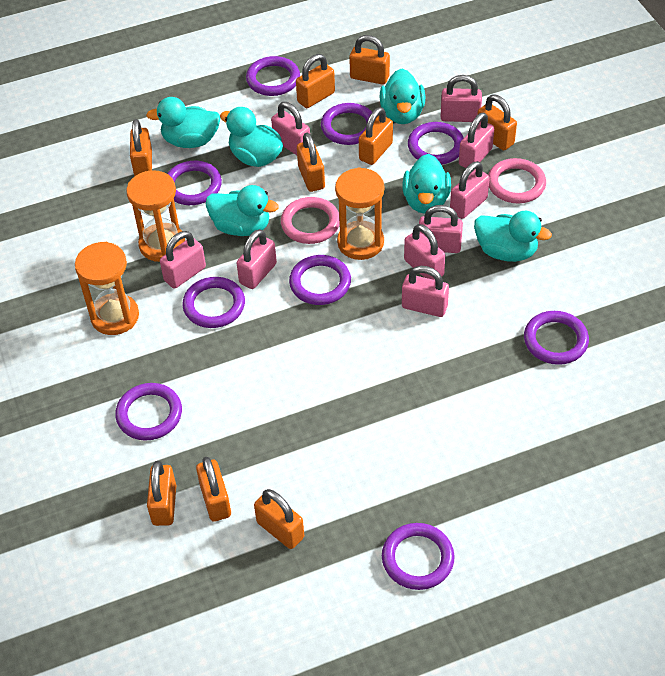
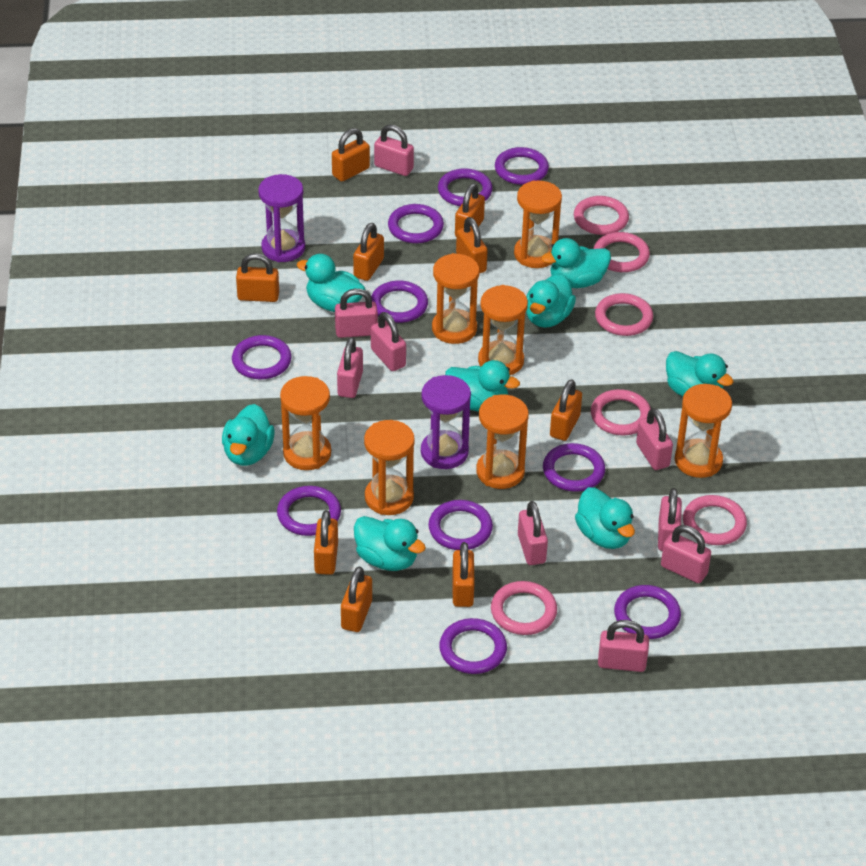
orange hourglass: 3 -> 7
pink ring: 2 -> 6
purple hourglass: 0 -> 2
purple ring: 9 -> 10
turquoise duck: 6 -> 8

